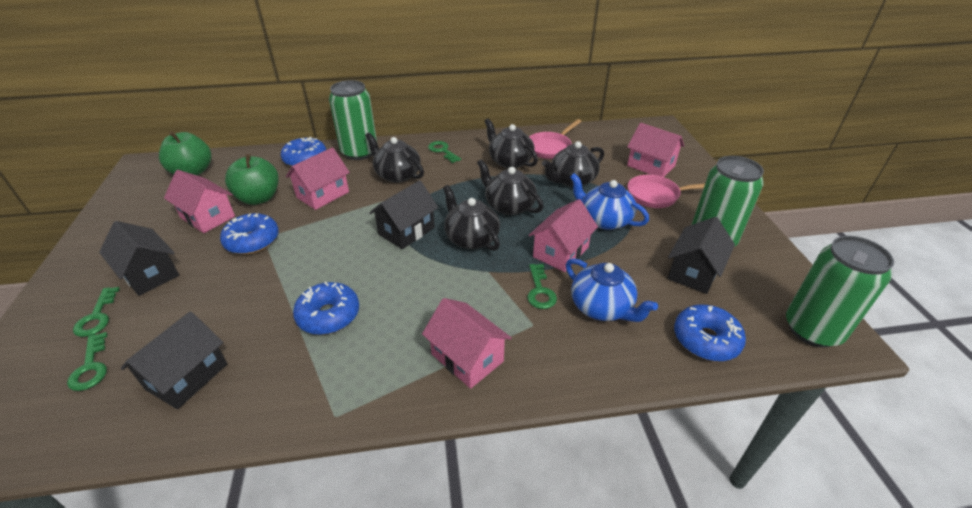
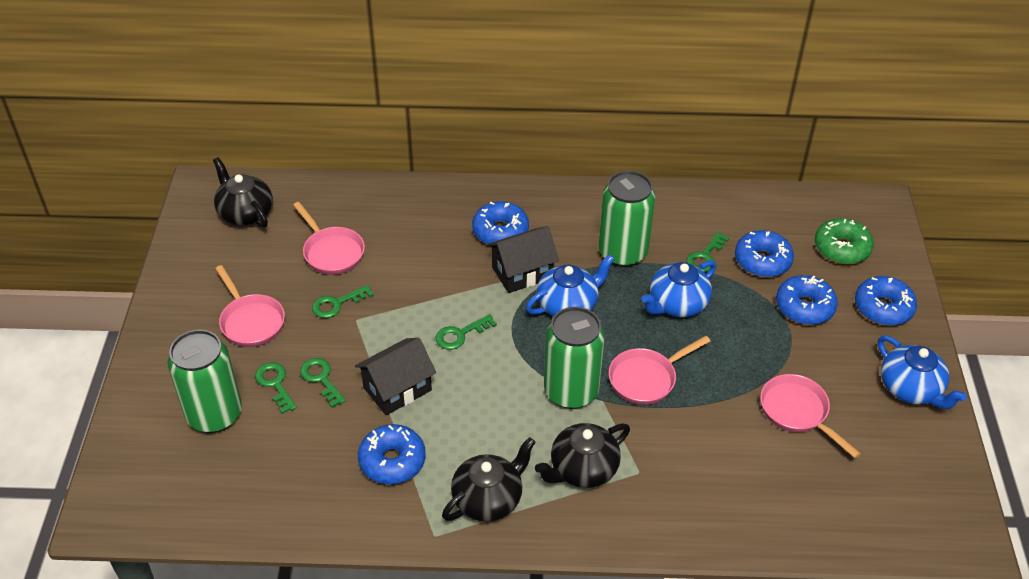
black house: 4 -> 2
black teapot: 5 -> 3
blue donut: 4 -> 5
blue teapot: 2 -> 3
green apple: 2 -> 0
green donut: 0 -> 1
green key: 4 -> 5
pink house: 5 -> 0
pink pan: 2 -> 4

